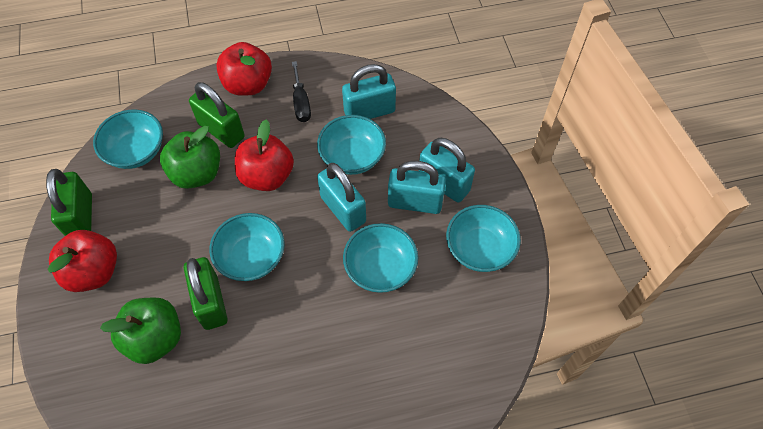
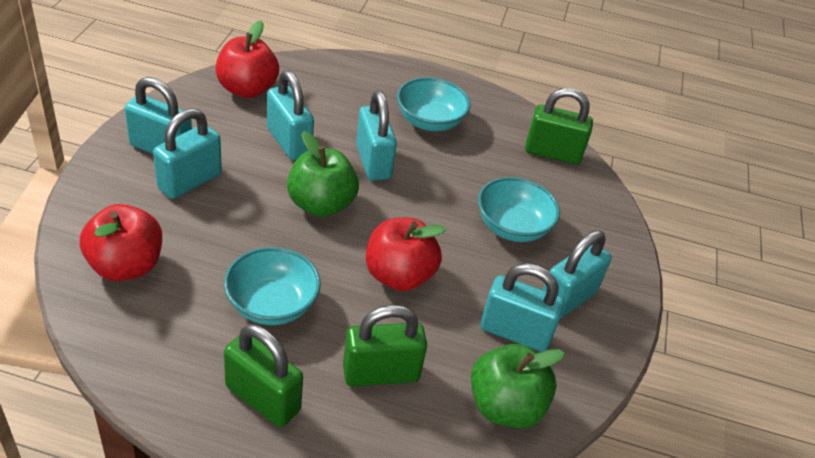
black screwdriver: 1 -> 0
turquoise bowl: 5 -> 3
turquoise padlock: 4 -> 6

